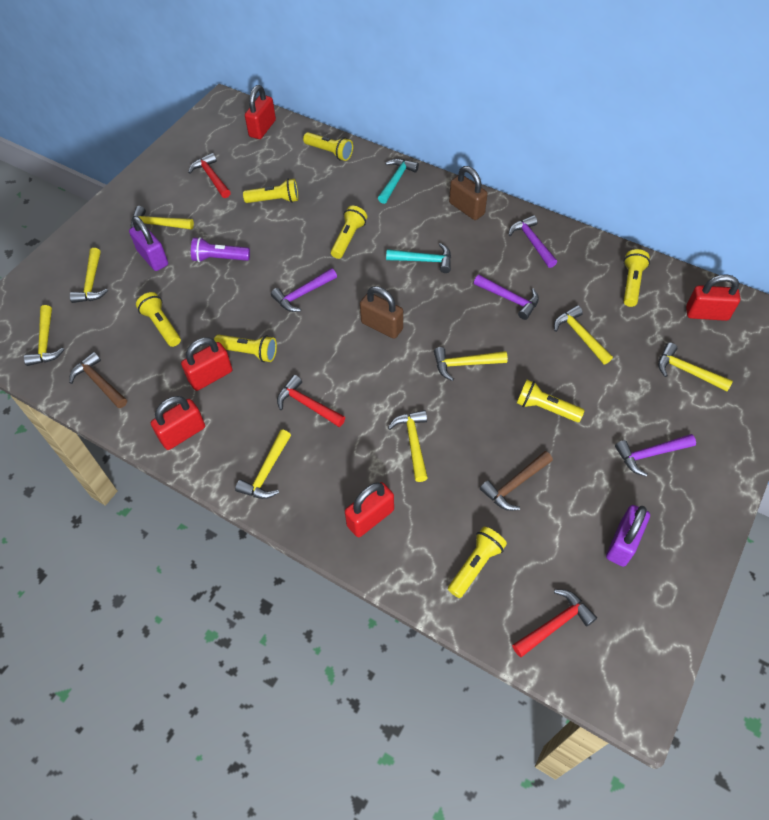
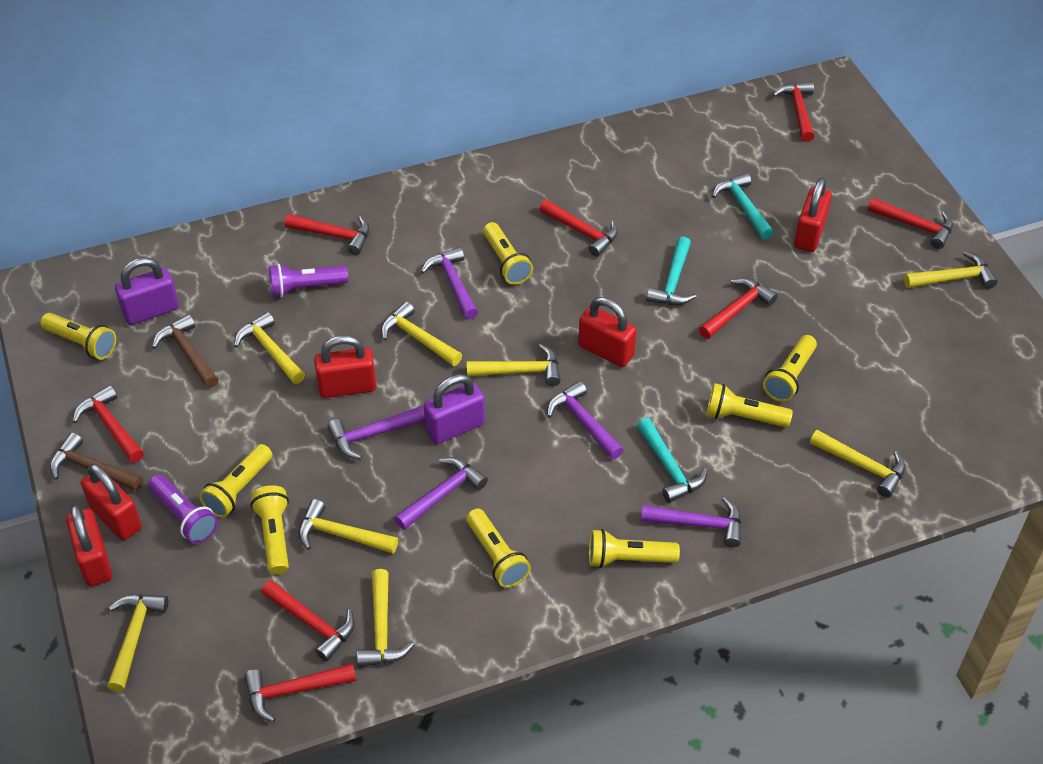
brown padlock: 2 -> 0
purple flashlight: 1 -> 2
purple hammer: 4 -> 5
red hammer: 3 -> 8
turquoise hammer: 2 -> 3

